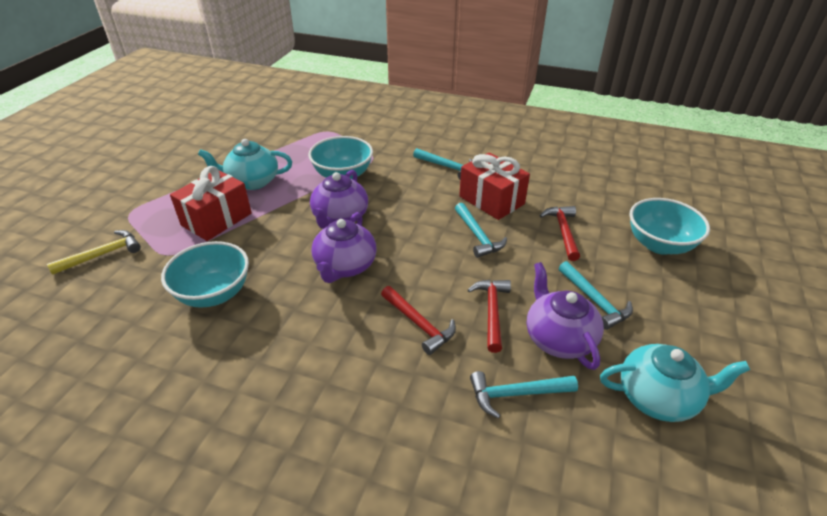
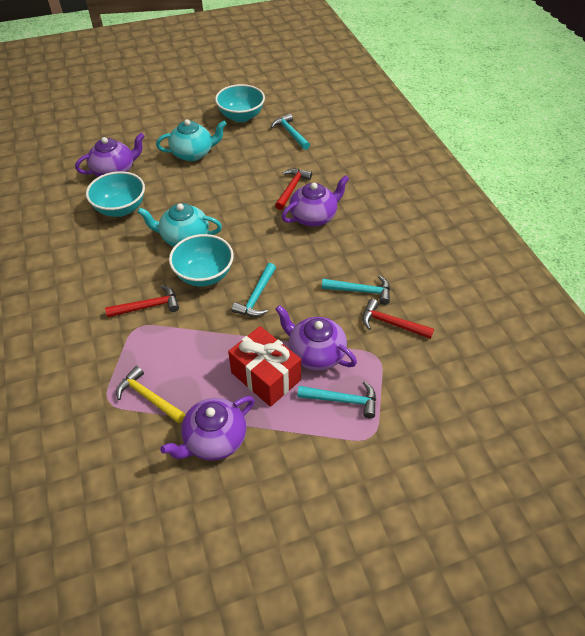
purple teapot: 3 -> 4
red gift: 2 -> 1

